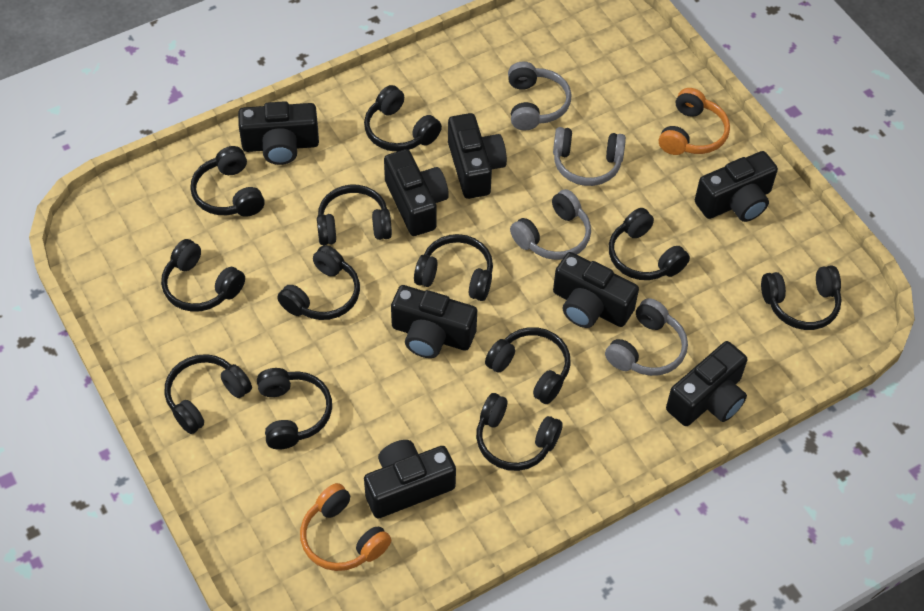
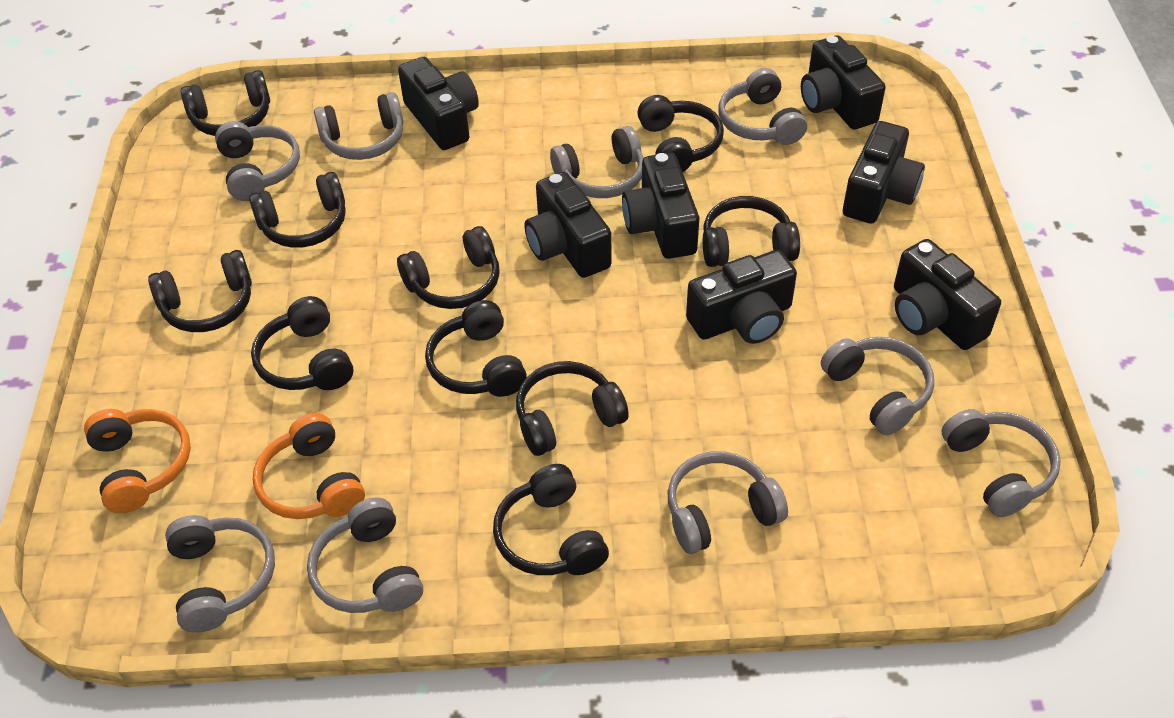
black camera: 8 -> 7
black headphones: 12 -> 10
grey headphones: 4 -> 9

